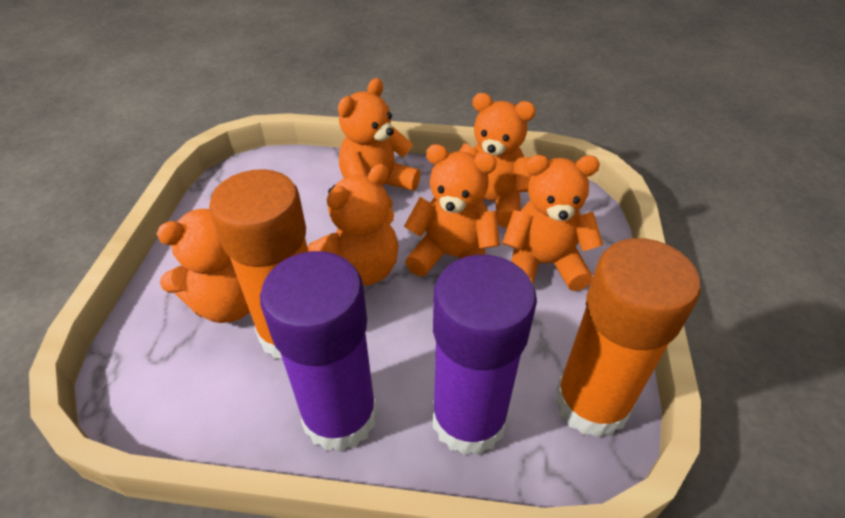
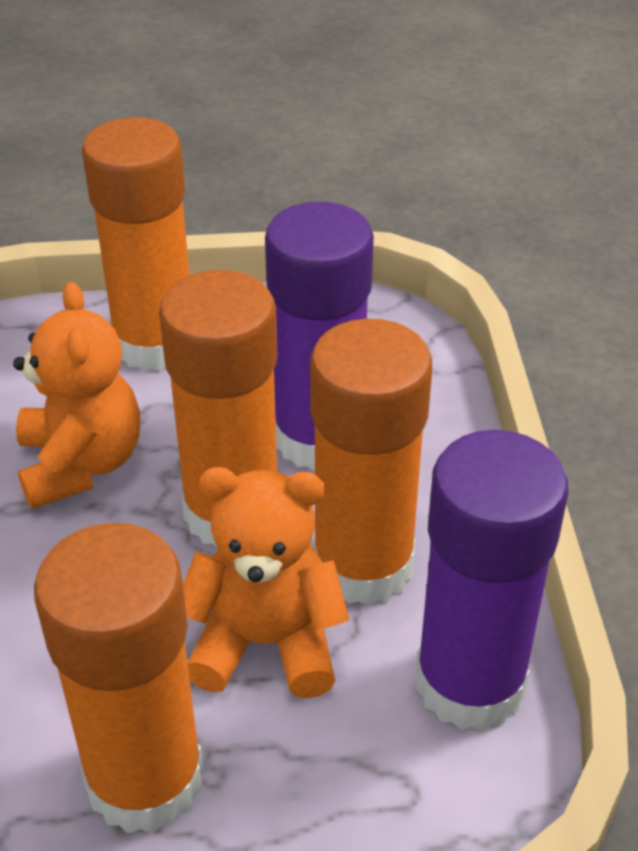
orange glue stick: 2 -> 4
orange teddy bear: 6 -> 2

